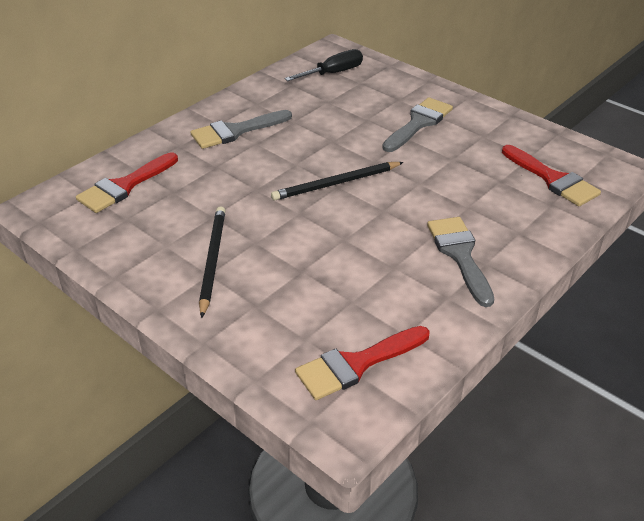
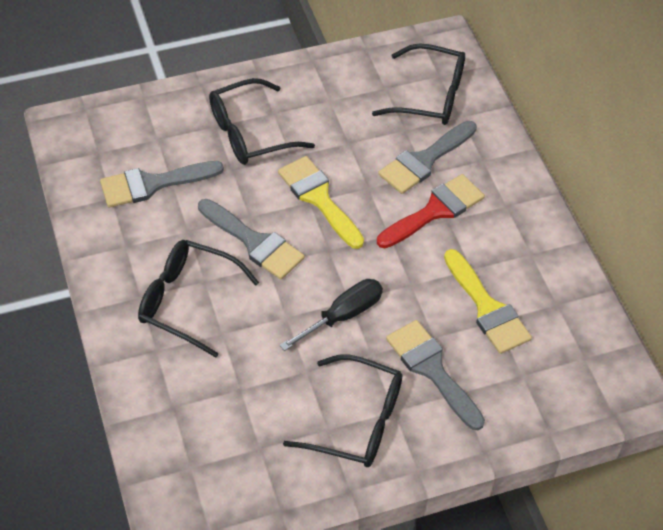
black glasses: 0 -> 4
black pencil: 2 -> 0
grey brush: 3 -> 4
red brush: 3 -> 1
yellow brush: 0 -> 2

